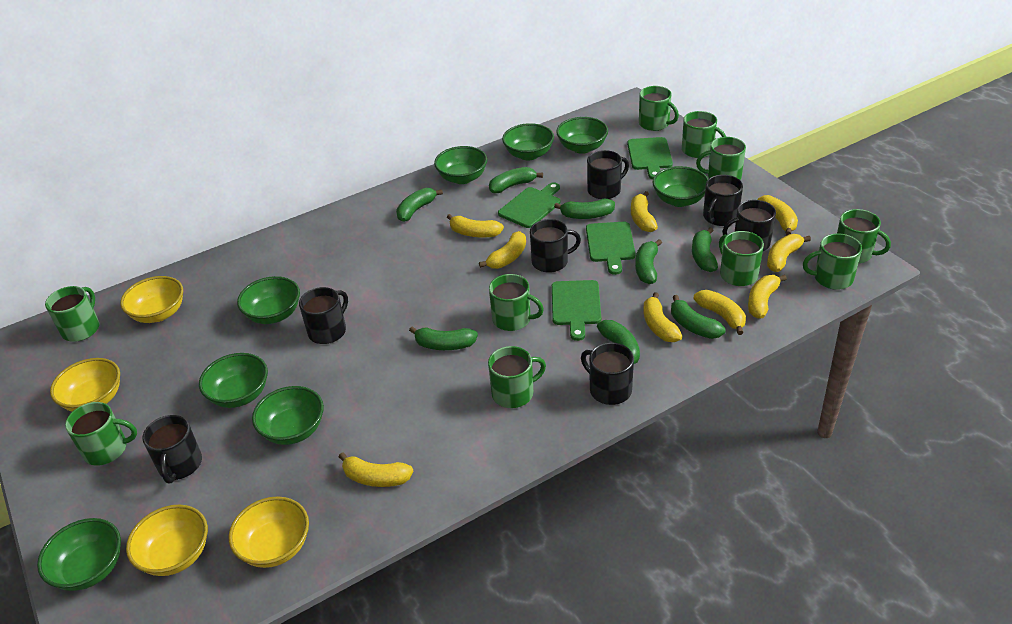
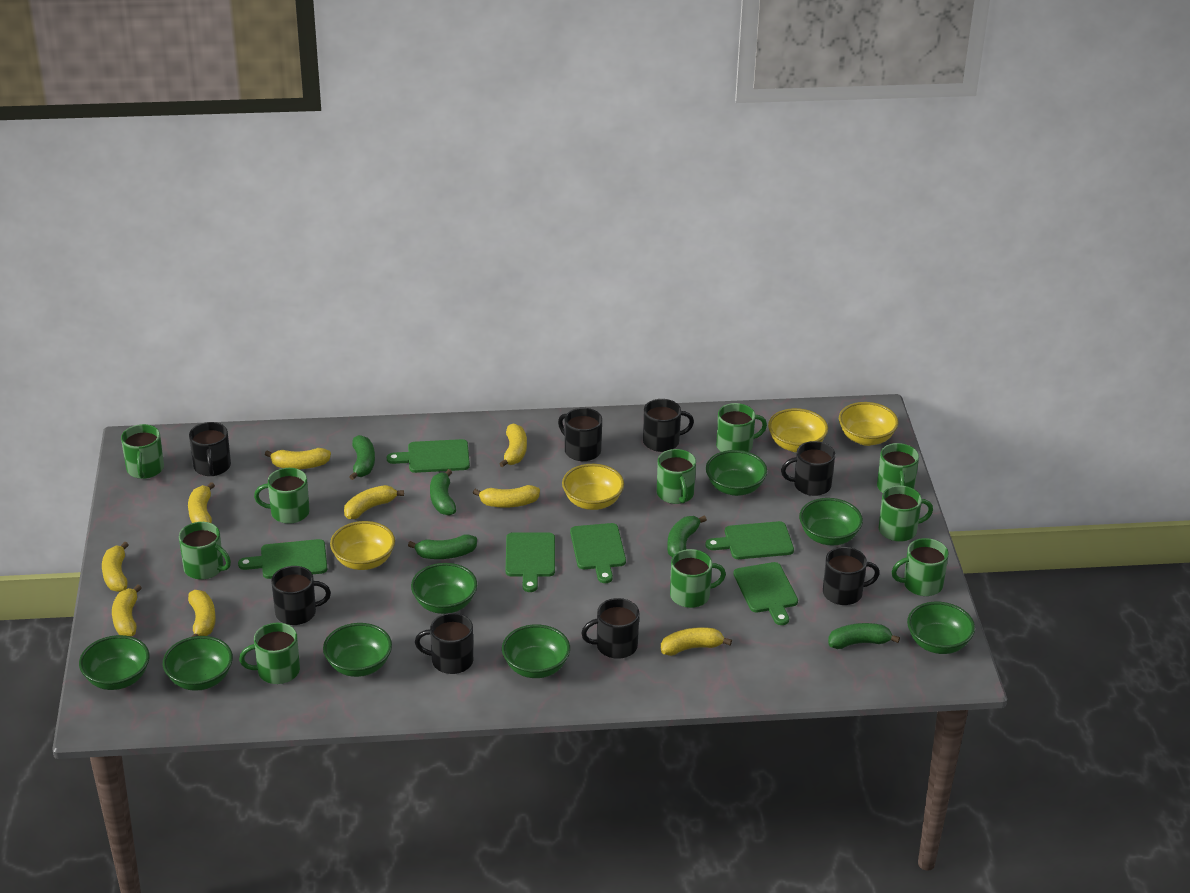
black mug: 7 -> 8
green banana: 8 -> 5
green cutting board: 4 -> 6

